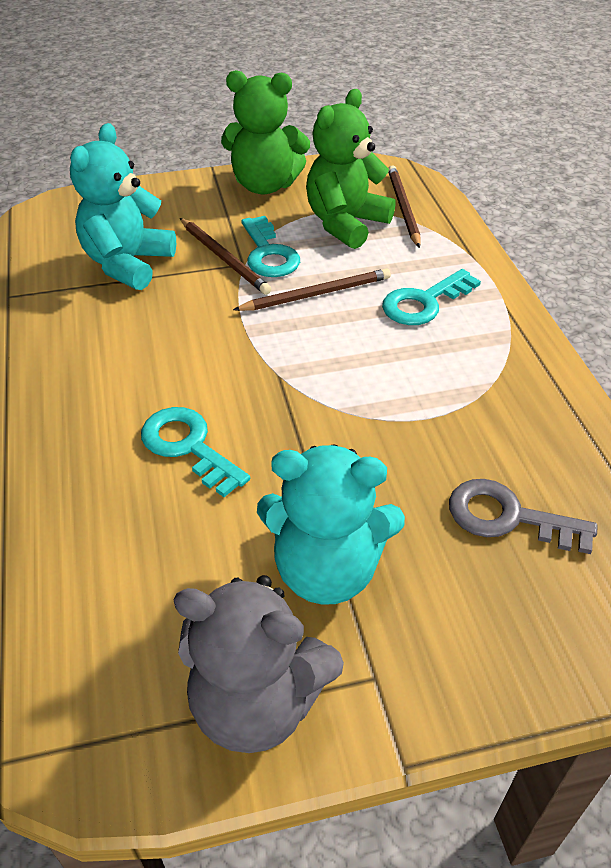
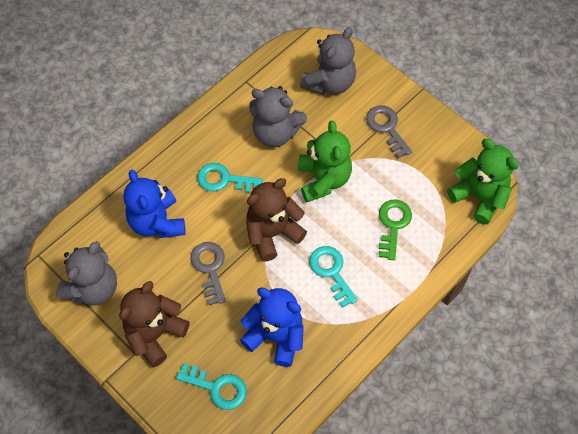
blue teddy bear: 0 -> 2
brown pencil: 3 -> 0
brown teddy bear: 0 -> 2
green key: 0 -> 1
grey key: 1 -> 2
grey teddy bear: 1 -> 3
turquoise teddy bear: 2 -> 0

